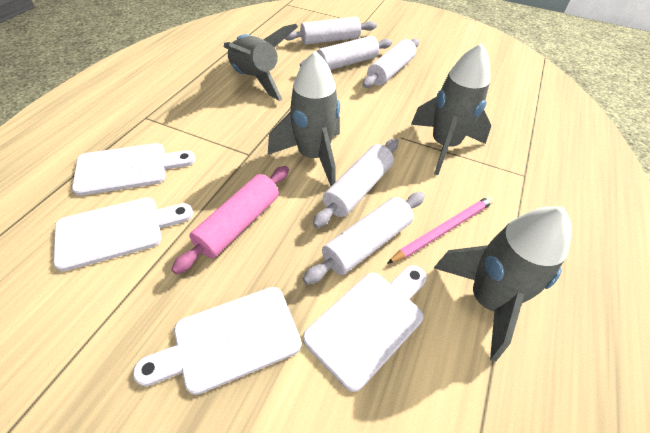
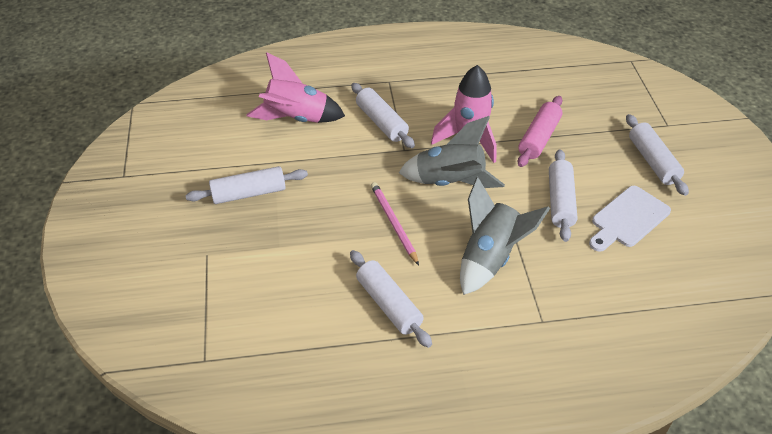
grey rocket: 4 -> 2
pink rocket: 0 -> 2
white cutting board: 4 -> 1

